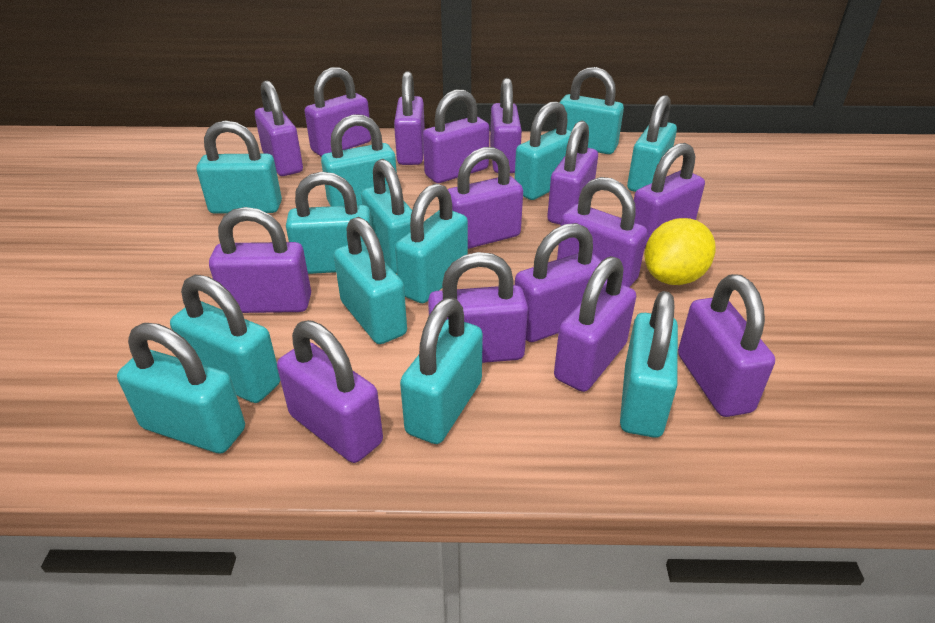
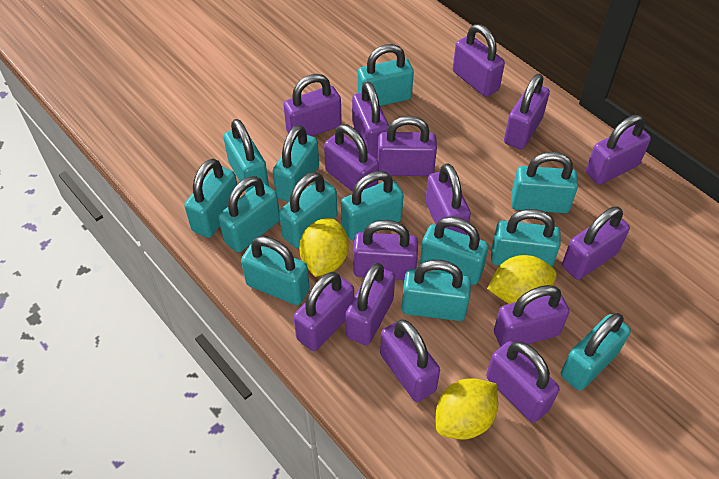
yellow lemon: 1 -> 3

